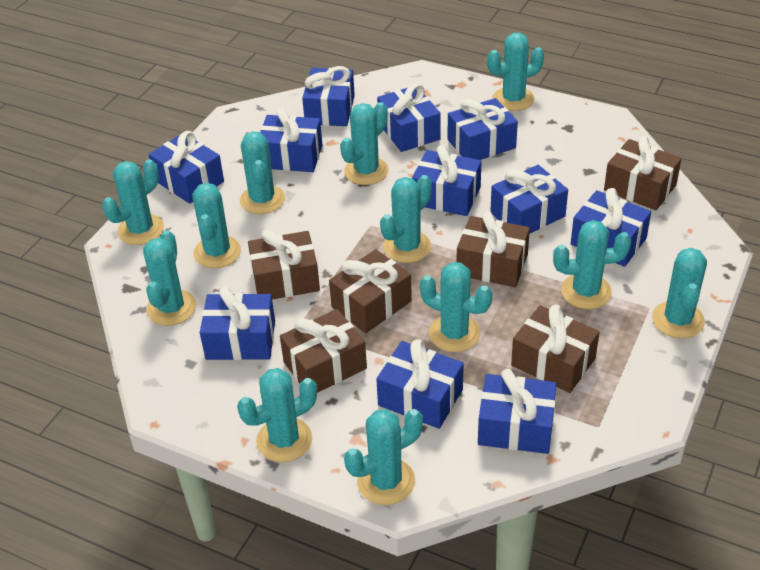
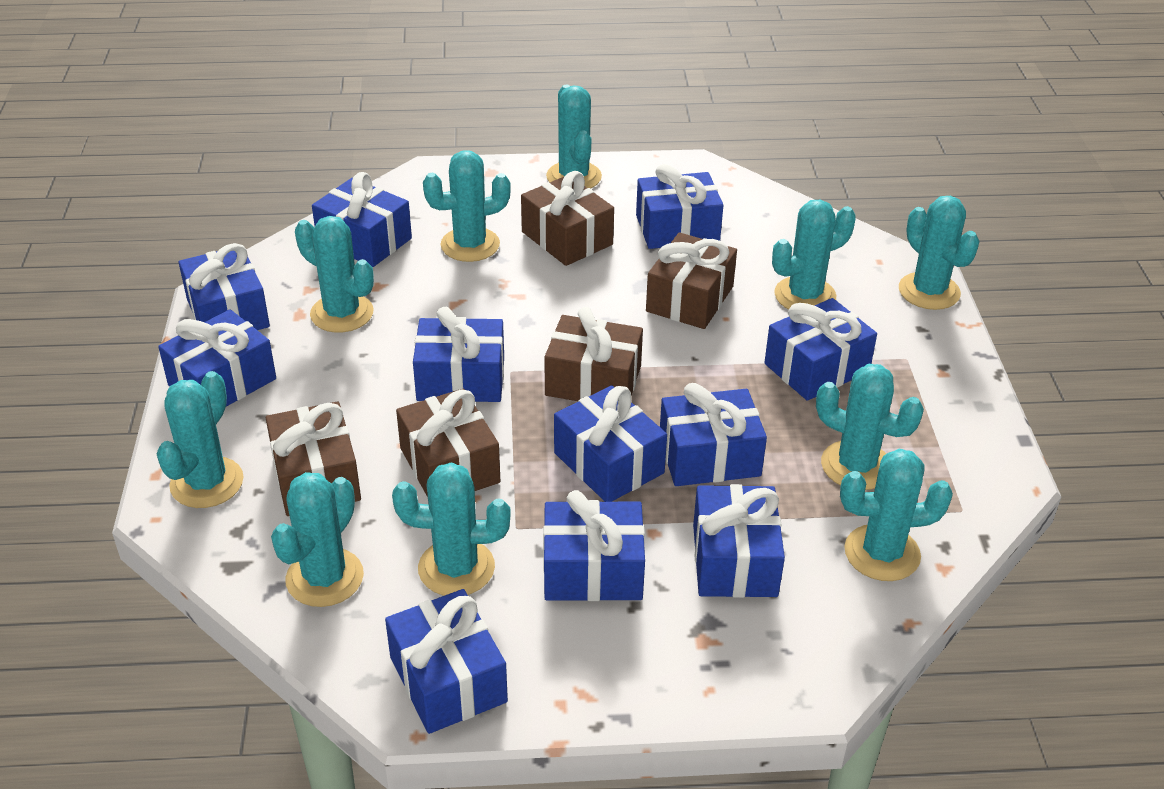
brown gift: 6 -> 5
turquoise cactus: 12 -> 10

